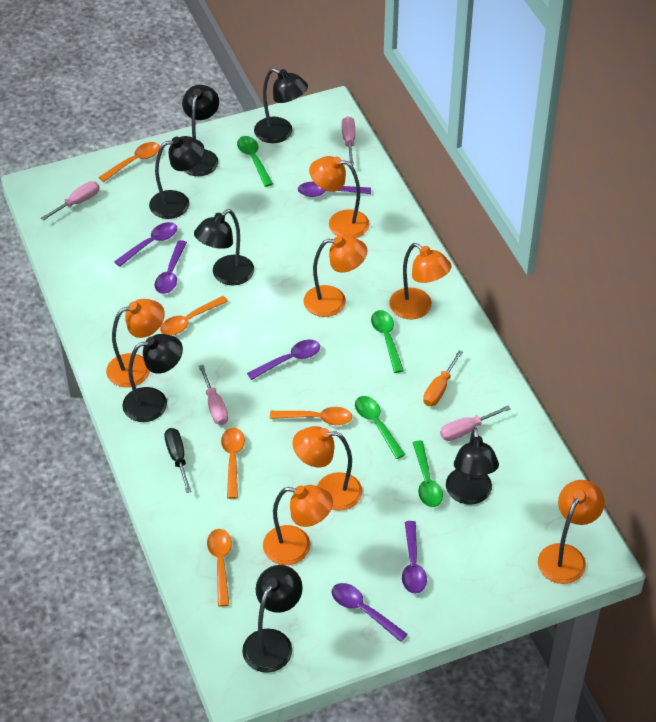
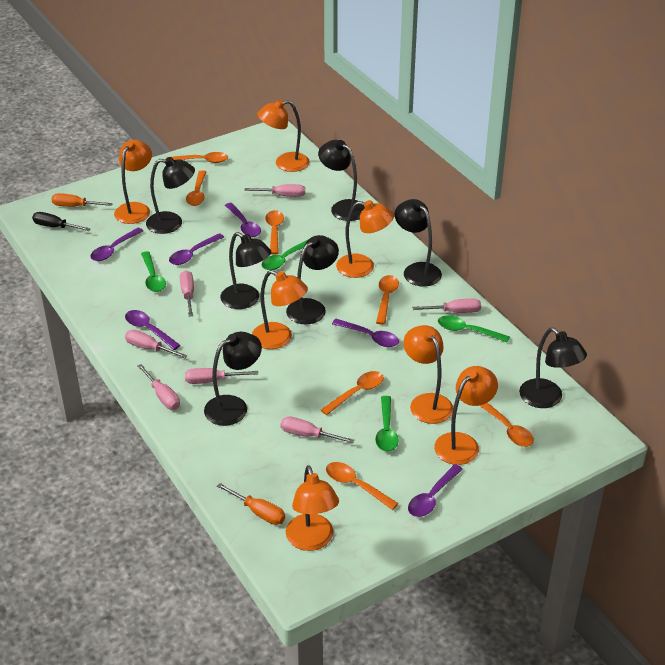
orange screwdriver: 1 -> 2
orange spoon: 5 -> 7
pink screwdriver: 4 -> 7

